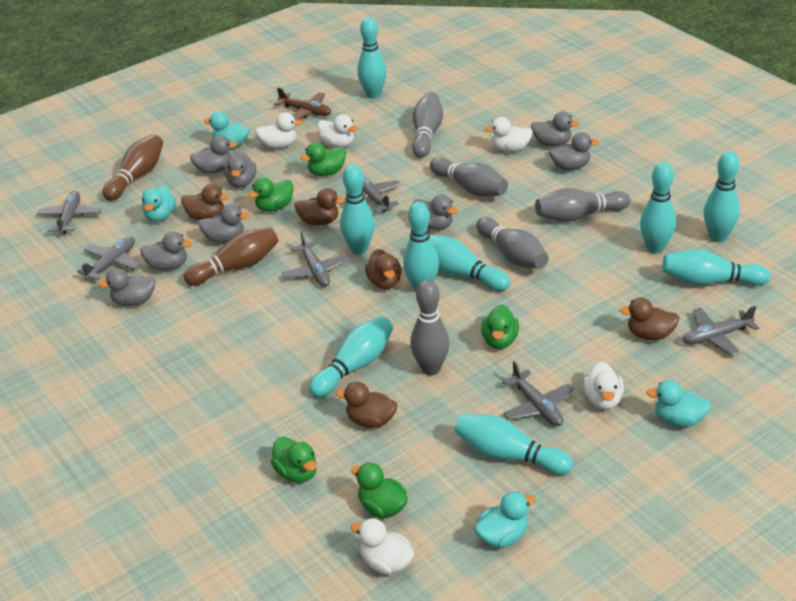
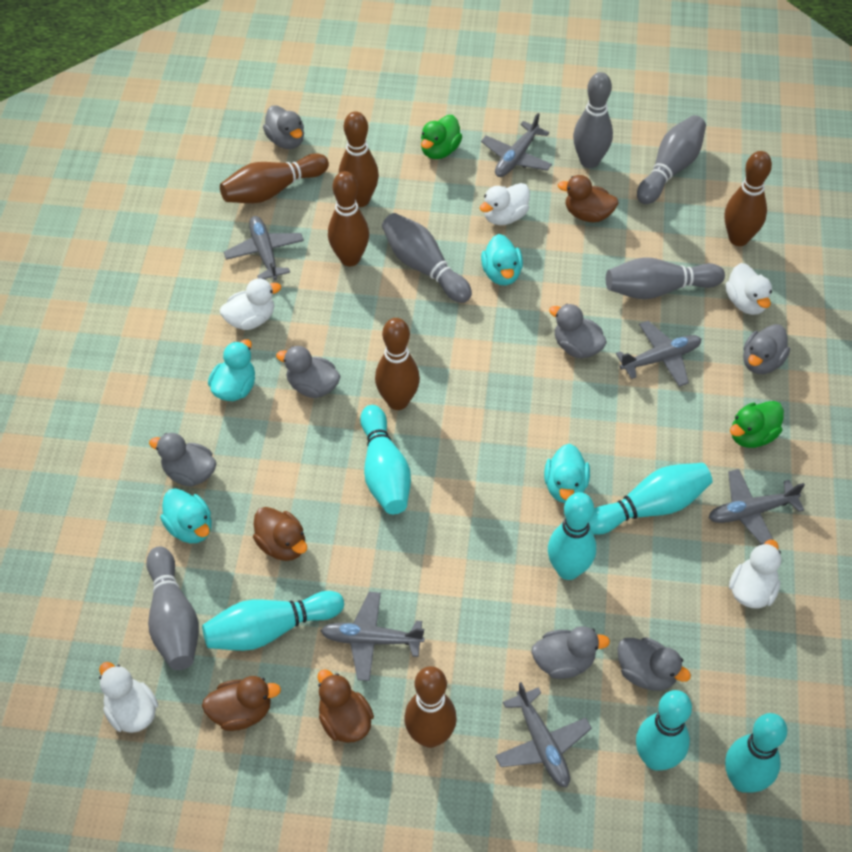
brown bowling pin: 2 -> 6
brown duck: 5 -> 4
brown plane: 1 -> 0
green duck: 5 -> 2
grey duck: 8 -> 7
turquoise bowling pin: 9 -> 6

